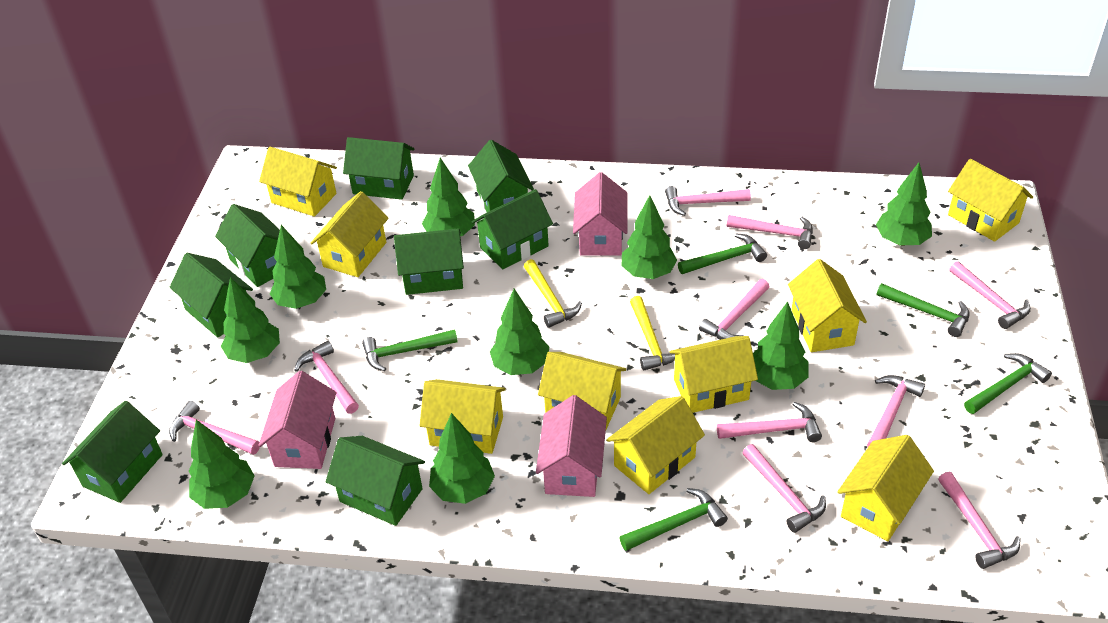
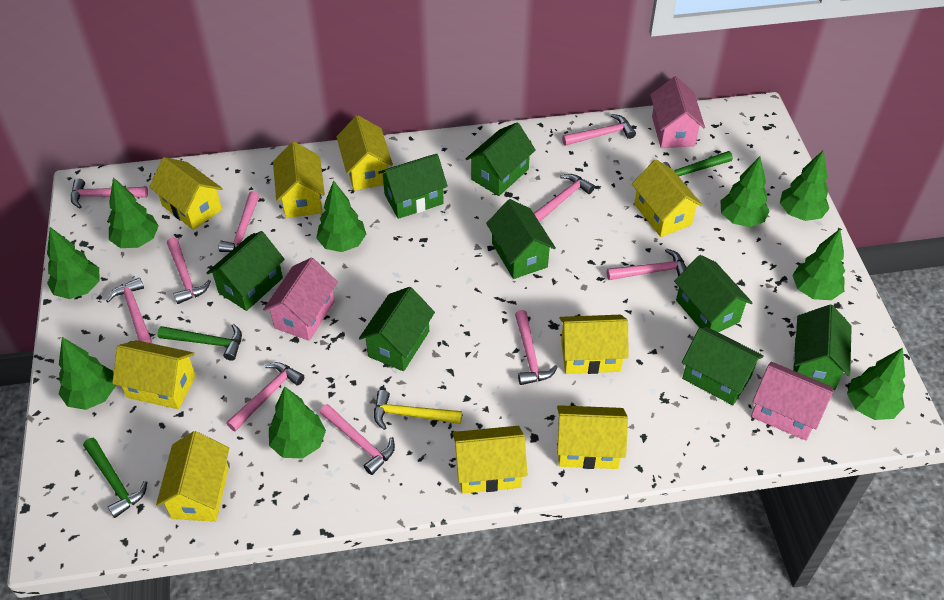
green hammer: 5 -> 3
yellow hammer: 2 -> 1

